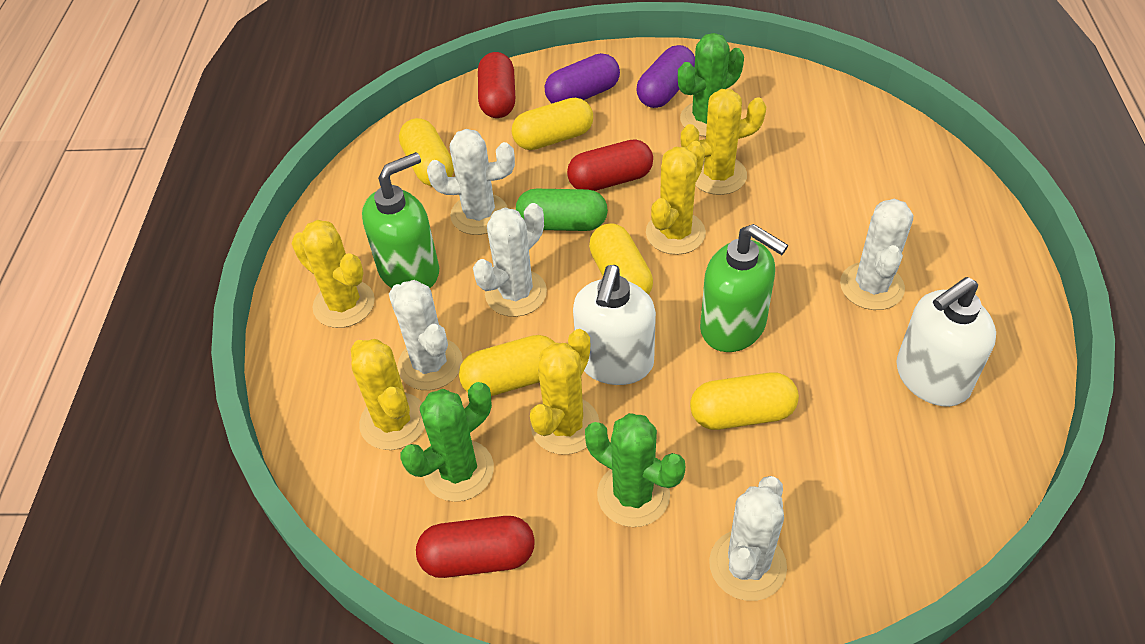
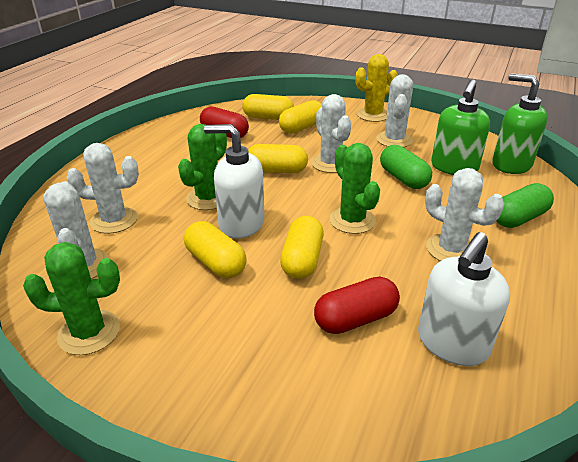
green capsule: 1 -> 2
purple capsule: 2 -> 0
red capsule: 3 -> 2
yellow cactus: 5 -> 1

